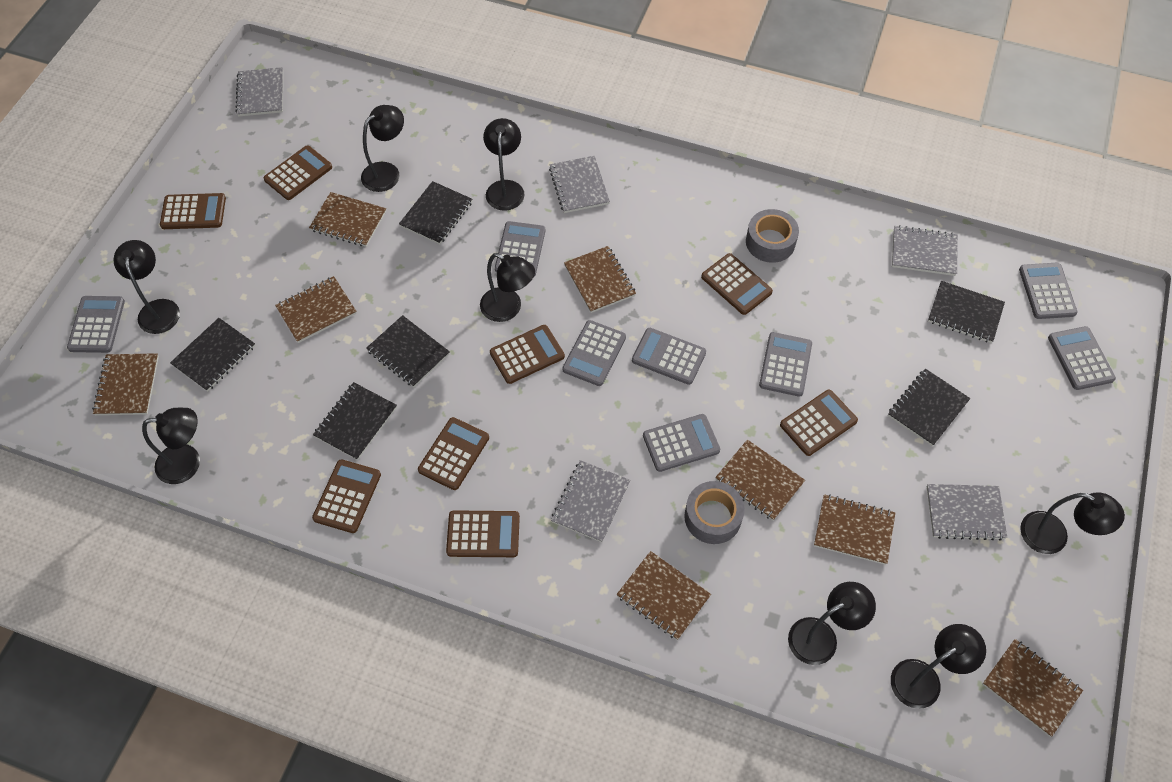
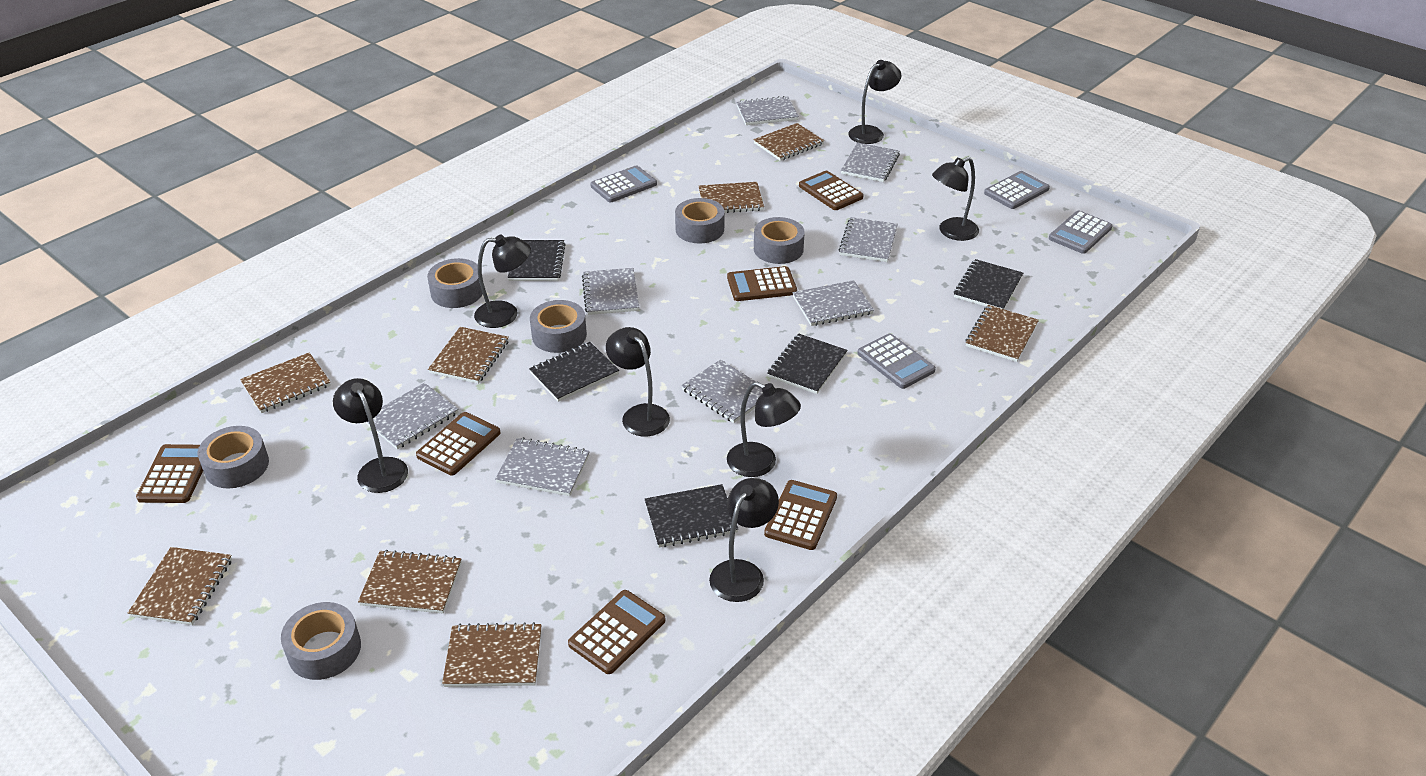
black lamp: 8 -> 7
black notebook: 6 -> 5
brown calculator: 8 -> 6
grey calculator: 8 -> 4
grey notebook: 5 -> 8
grey tape: 2 -> 6

